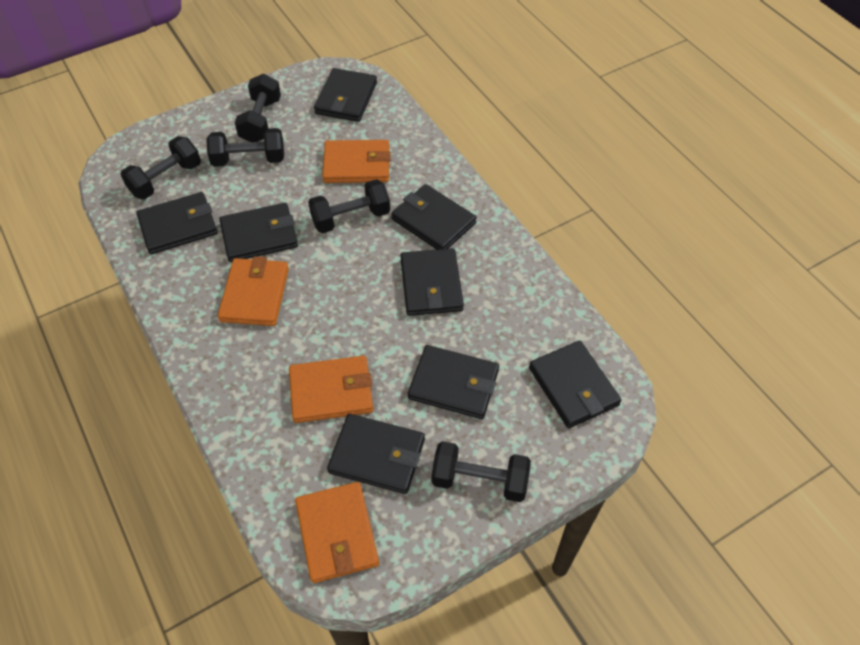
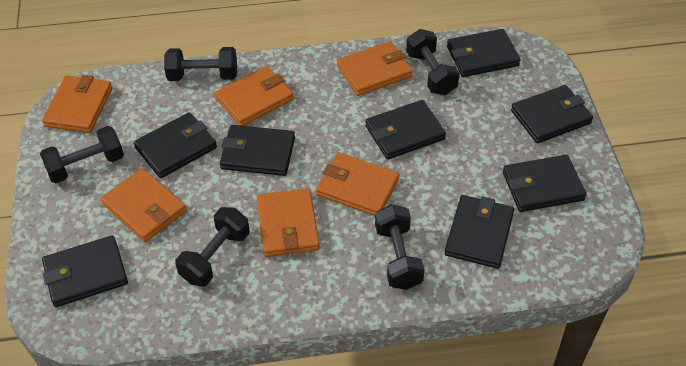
orange wallet: 4 -> 6

